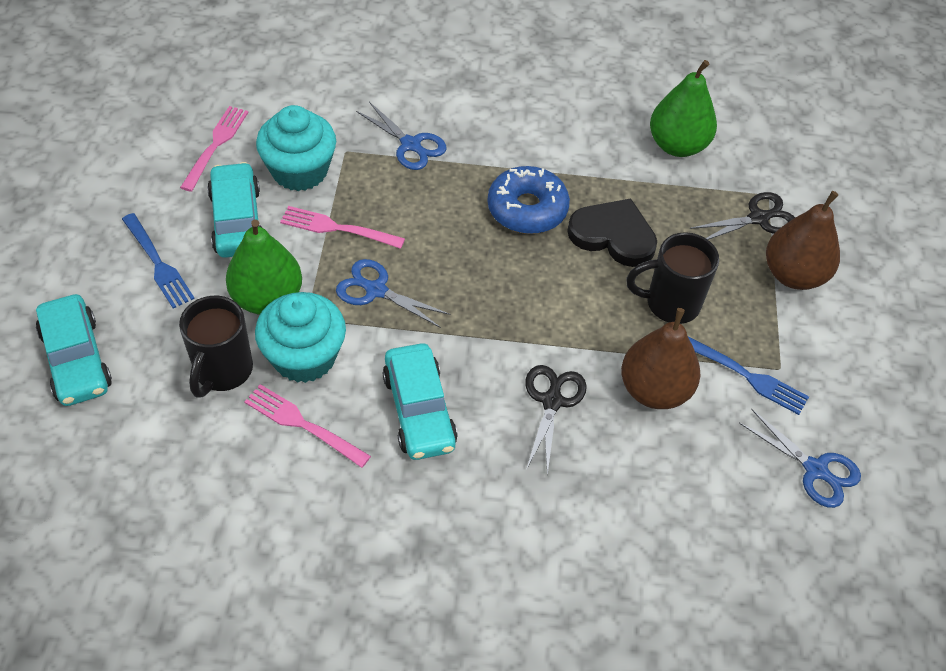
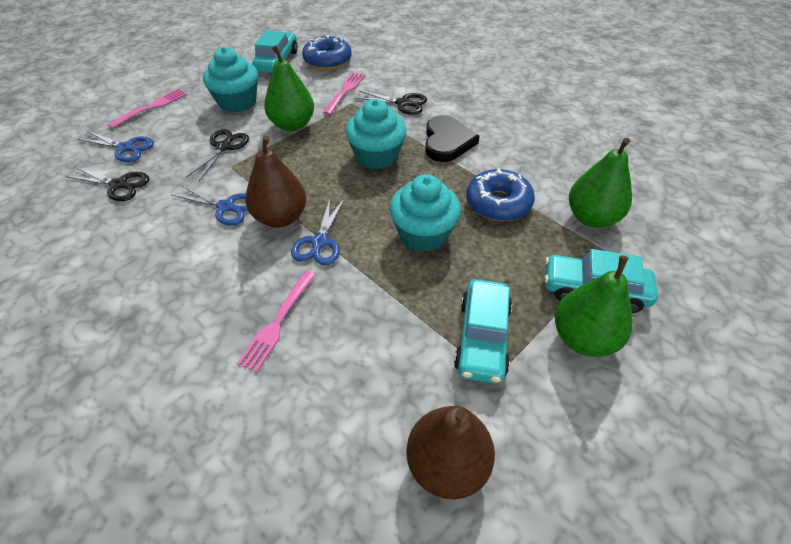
black mug: 2 -> 0
black scissors: 2 -> 3
blue donut: 1 -> 2
blue fork: 2 -> 0
green pear: 2 -> 3
turquoise cupcake: 2 -> 3

